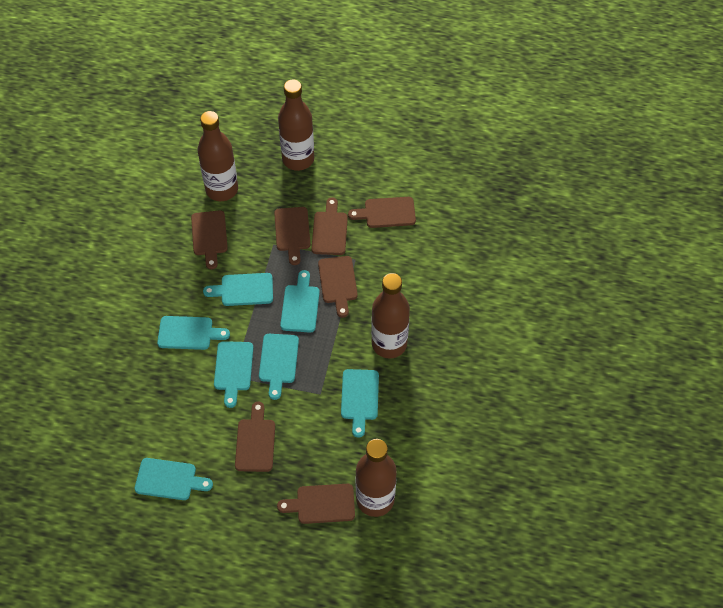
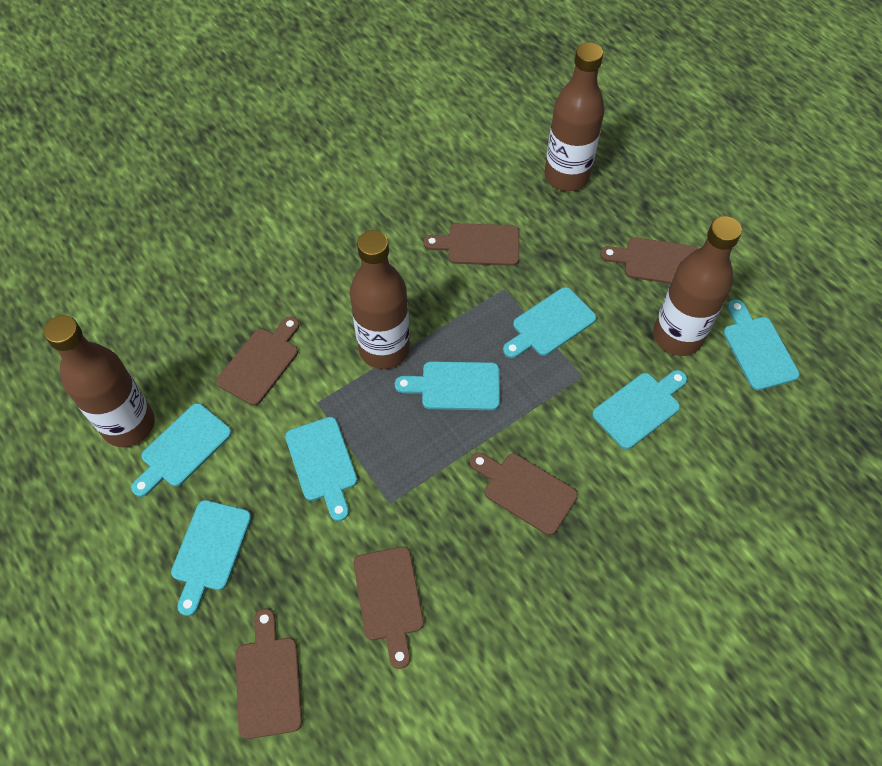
brown cutting board: 7 -> 6

